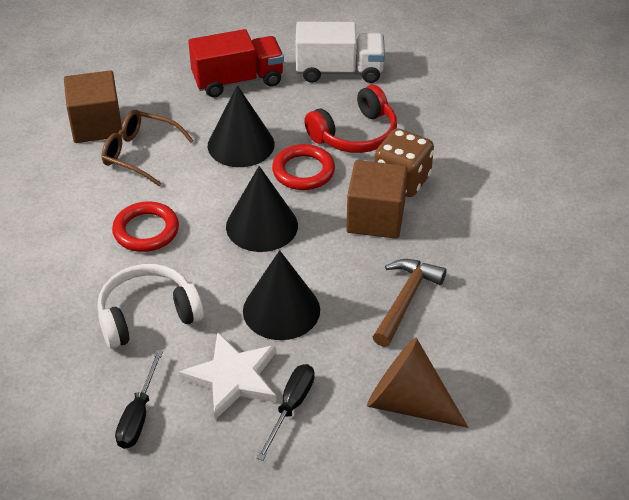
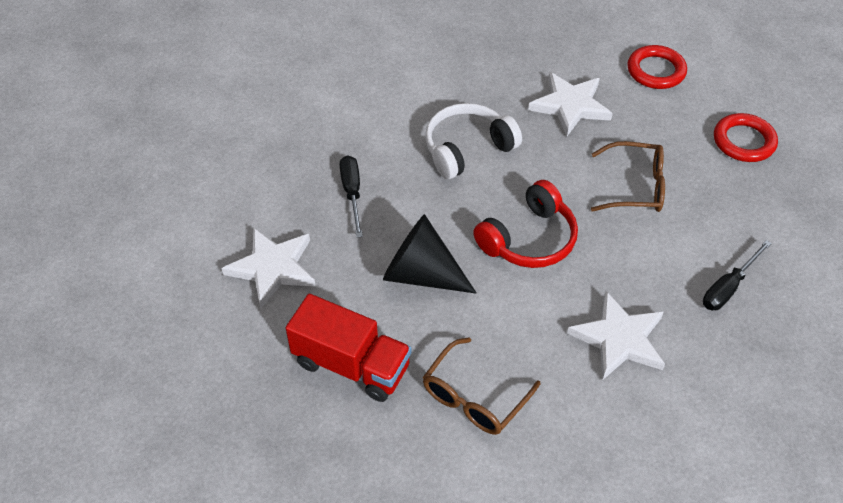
black cone: 3 -> 1
brown cone: 1 -> 0
brown cube: 2 -> 0
brown dice: 1 -> 0
brown glasses: 1 -> 2
brown hammer: 1 -> 0
white star: 1 -> 3
white truck: 1 -> 0

